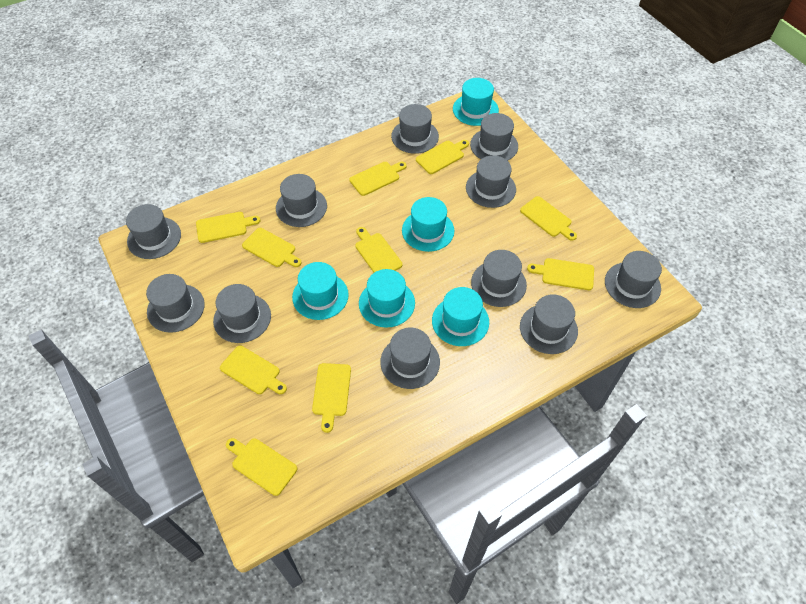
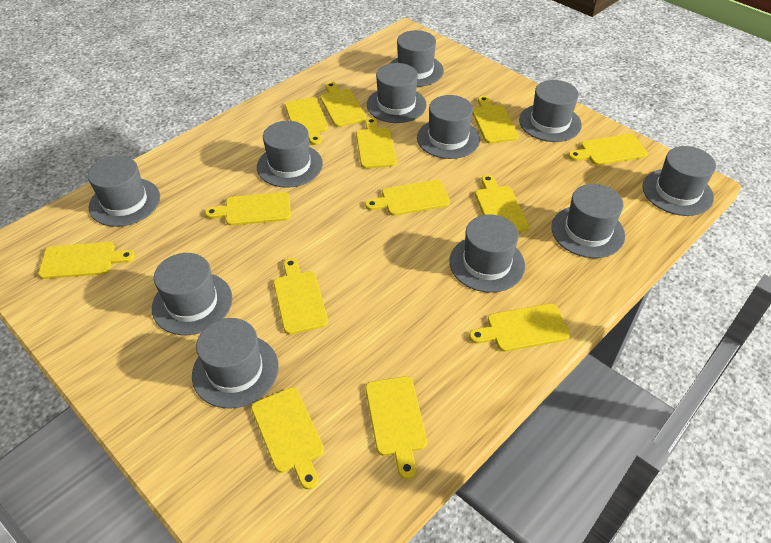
turquoise hat: 5 -> 0
yellow cutting board: 10 -> 13

